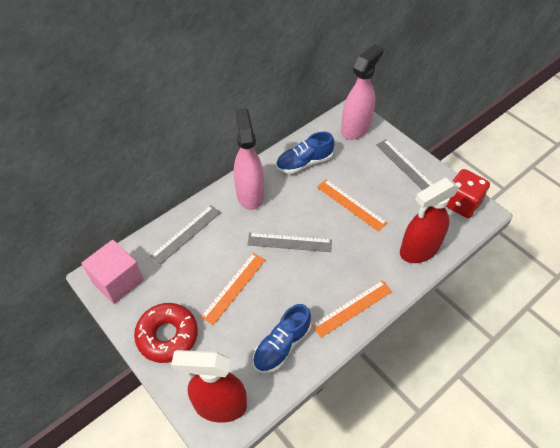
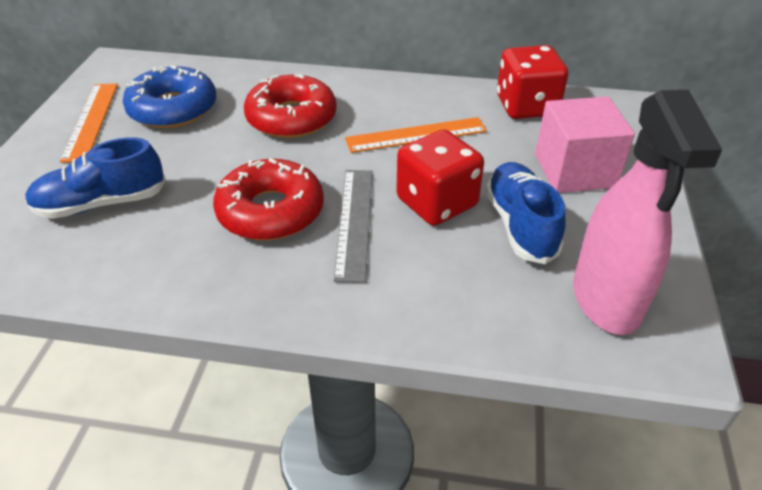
blue donut: 0 -> 1
grey ruler: 3 -> 1
orange ruler: 3 -> 2
pink spray bottle: 2 -> 1
red dice: 1 -> 2
red donut: 1 -> 2
red spray bottle: 2 -> 0

